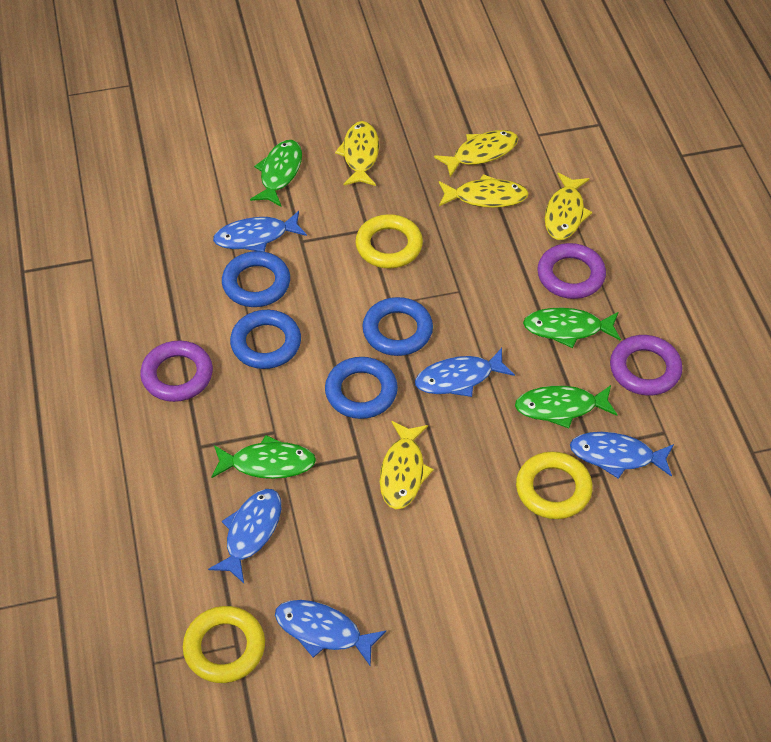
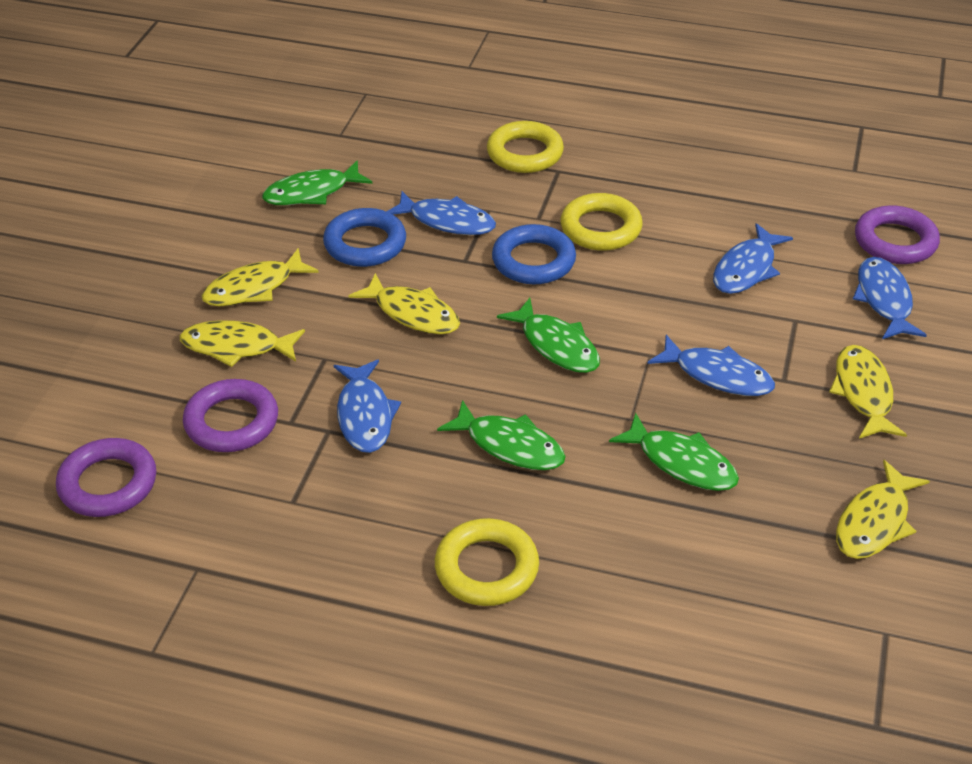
blue ring: 4 -> 2

